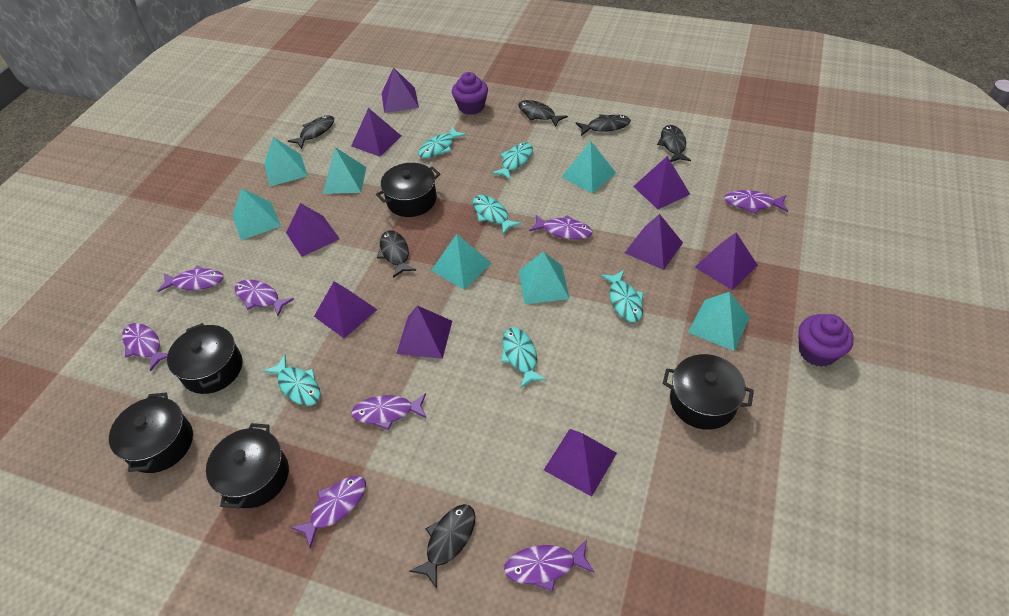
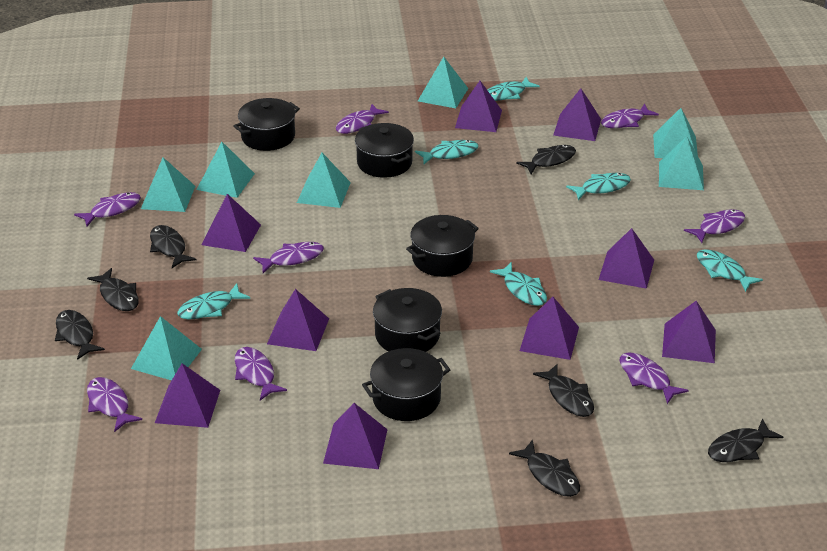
black fish: 6 -> 7
purple cupcake: 2 -> 0

